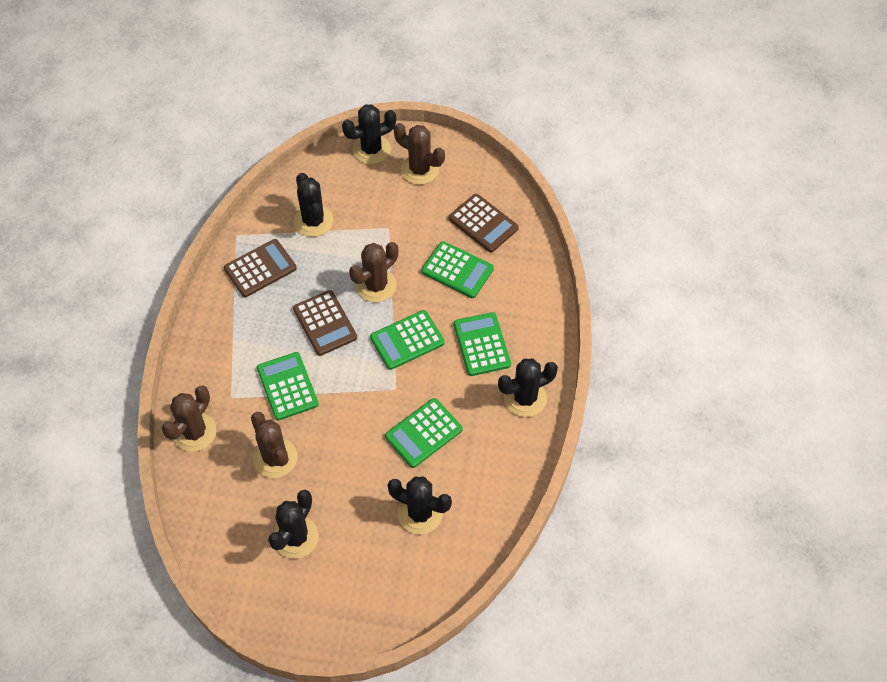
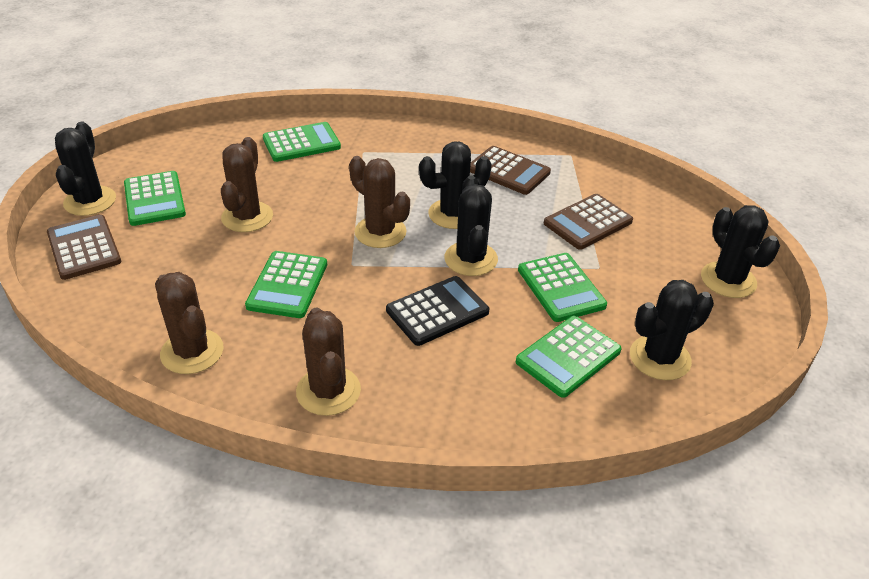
black calculator: 0 -> 1

